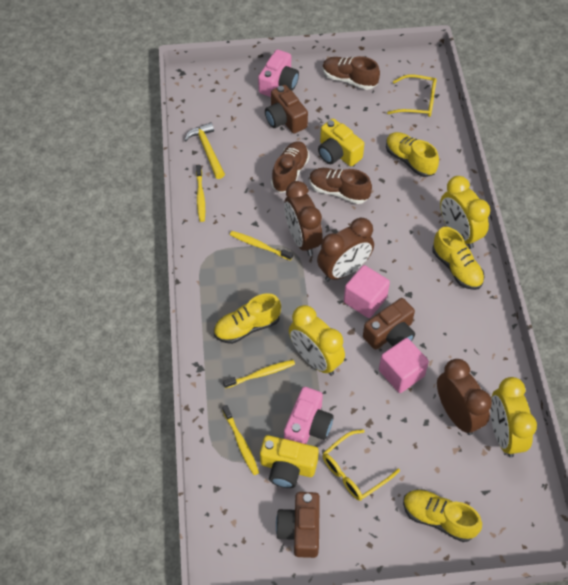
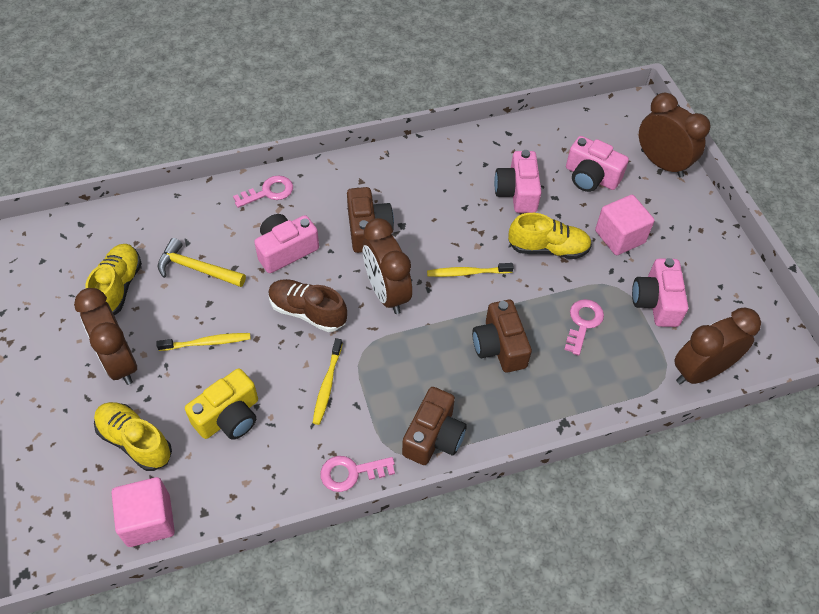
brown clock: 3 -> 4
brown shoe: 3 -> 1
pink camera: 2 -> 4
pink key: 0 -> 3
yellow camera: 2 -> 1
yellow clock: 3 -> 0
yellow glasses: 2 -> 0
yellow shoe: 4 -> 3
yellow toothbrush: 4 -> 3

